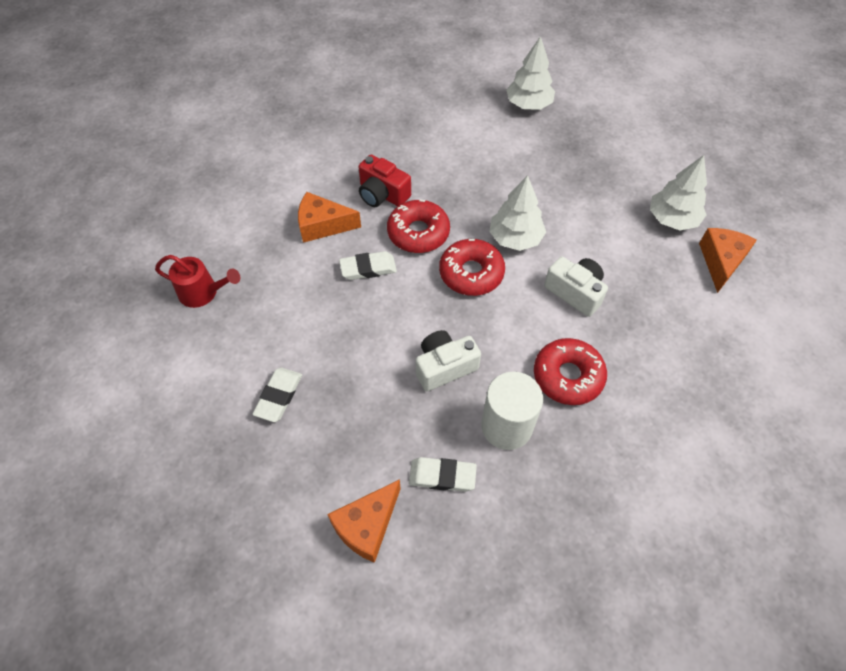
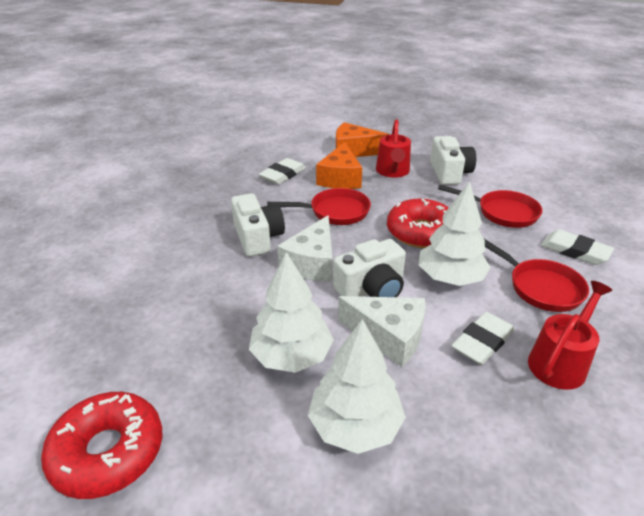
orange cheese: 3 -> 2
red camera: 1 -> 0
red donut: 3 -> 2
red pan: 0 -> 3
red watering can: 1 -> 2
white camera: 2 -> 3
white cheese: 0 -> 2
white cylinder: 1 -> 0

